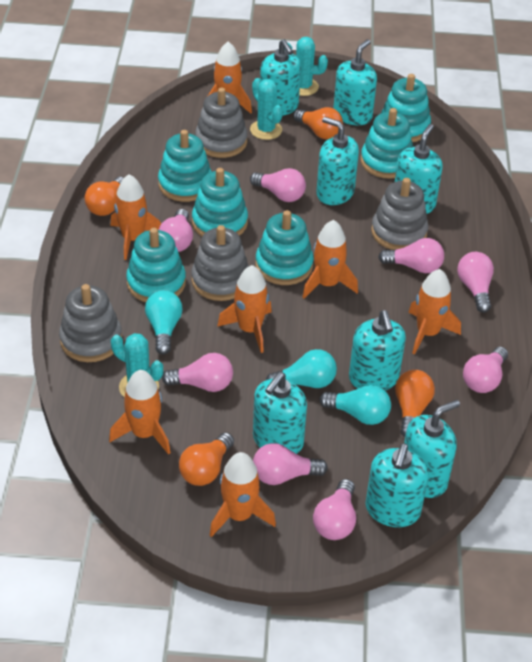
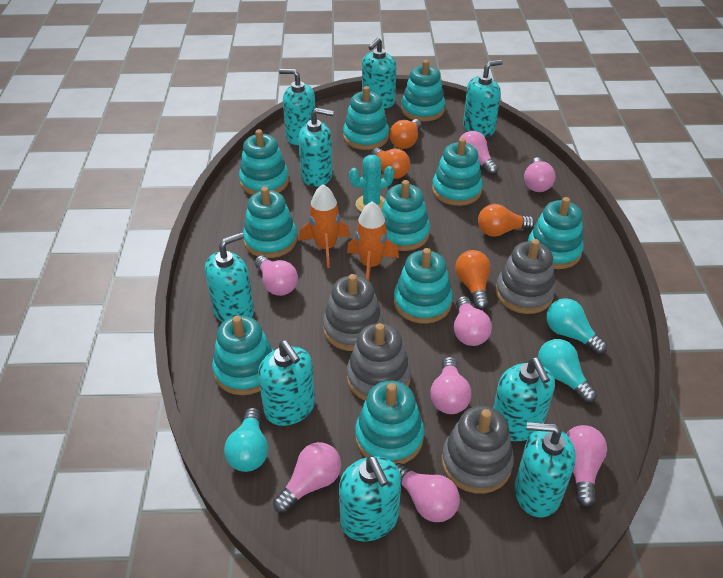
orange rocket: 7 -> 2
turquoise cactus: 3 -> 1
turquoise soap dispenser: 8 -> 9
turquoise stacking toy: 6 -> 10

